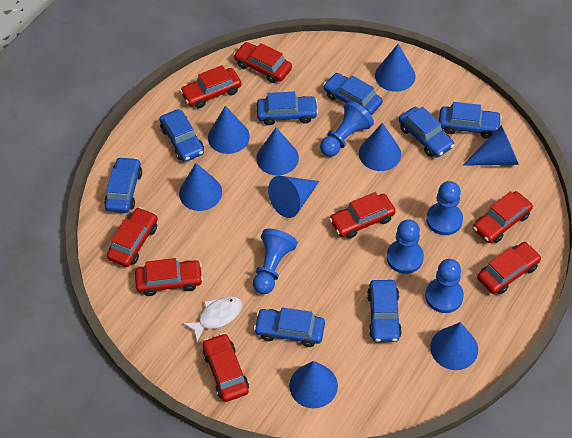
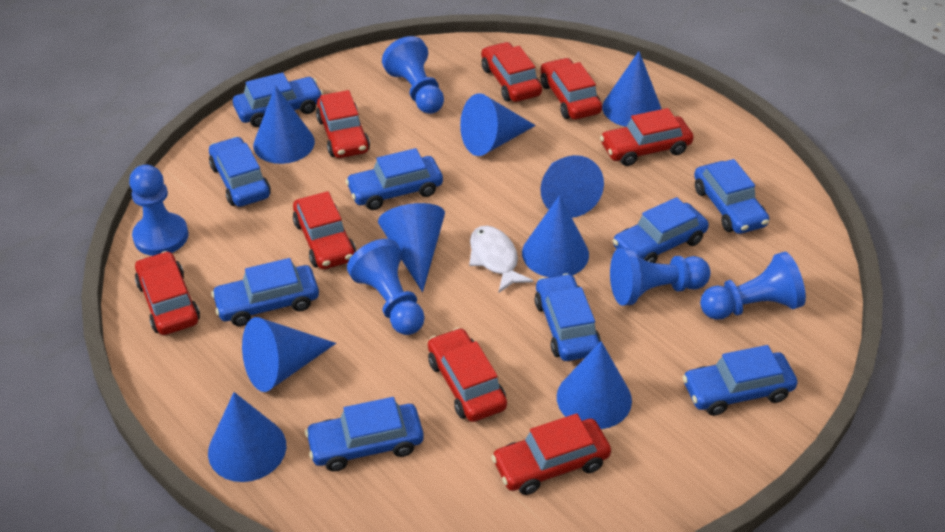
blue car: 8 -> 9

